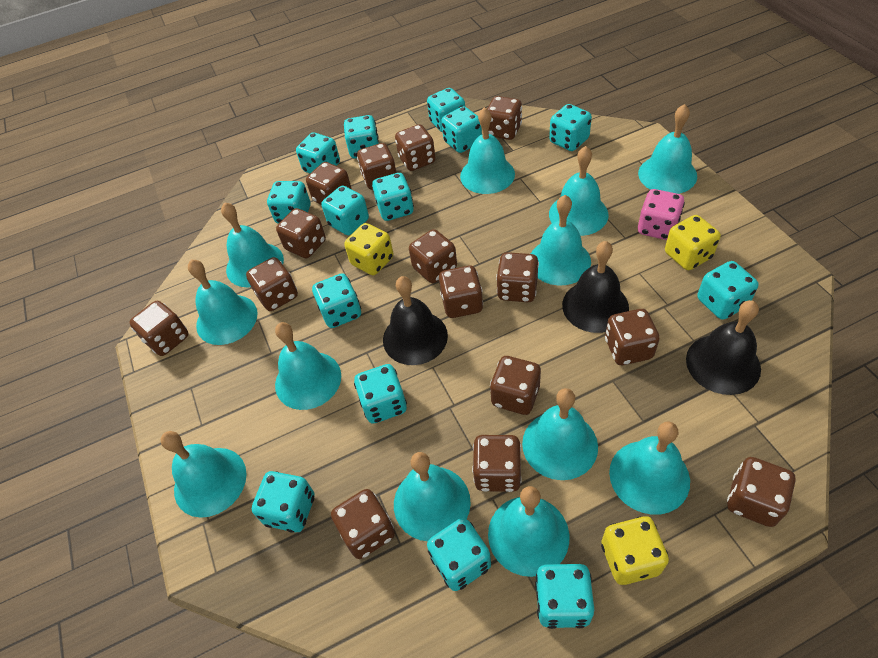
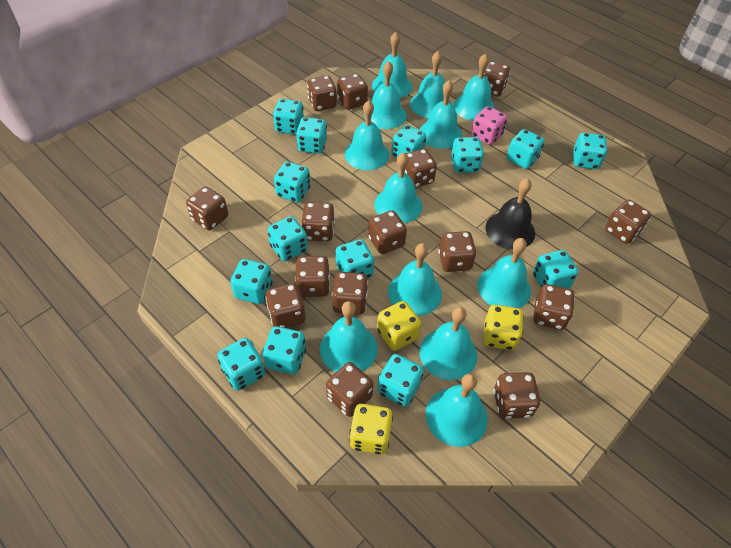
black bell: 3 -> 1

